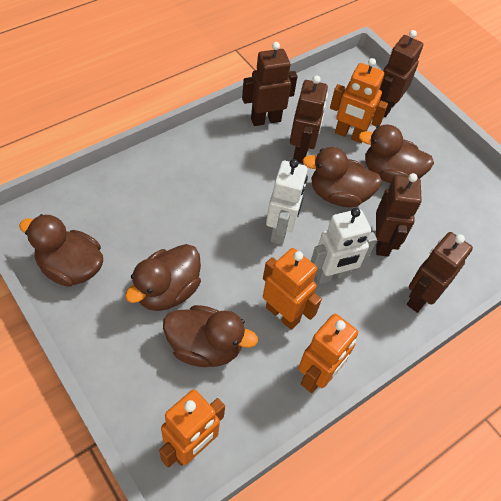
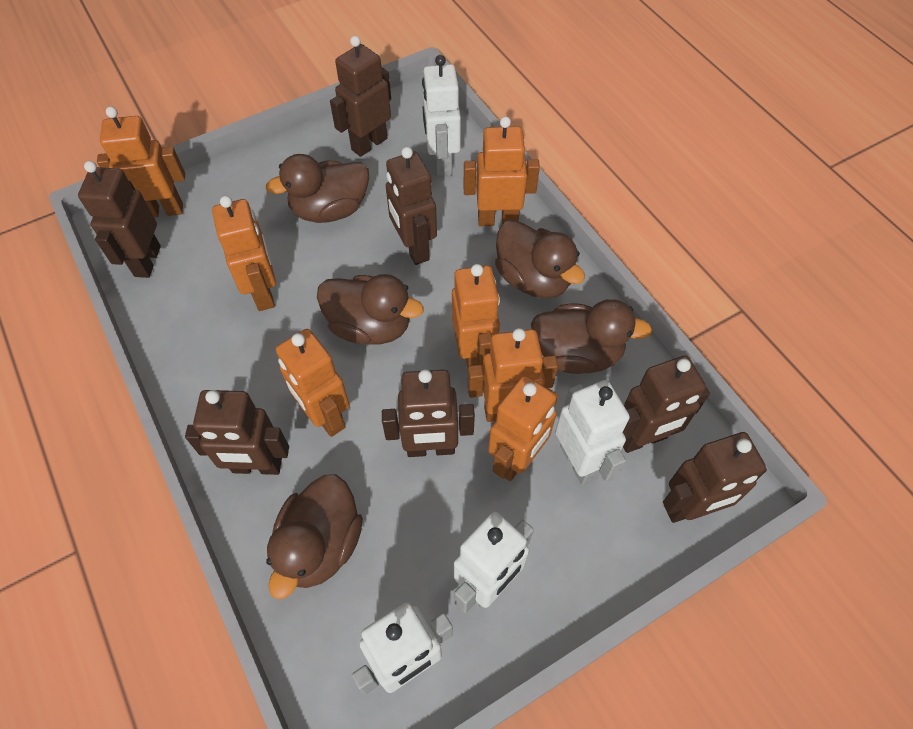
brown robot: 5 -> 7
orange robot: 4 -> 7
white robot: 2 -> 4

